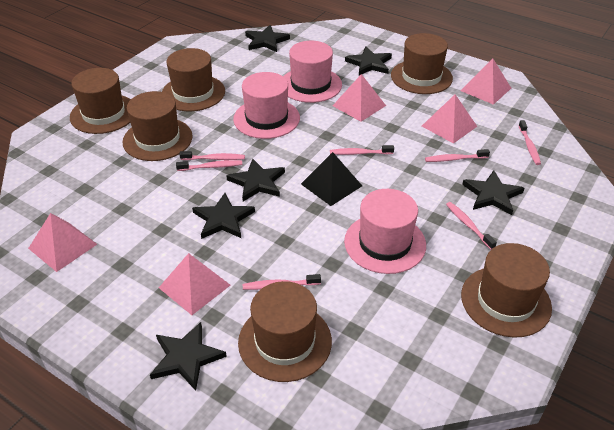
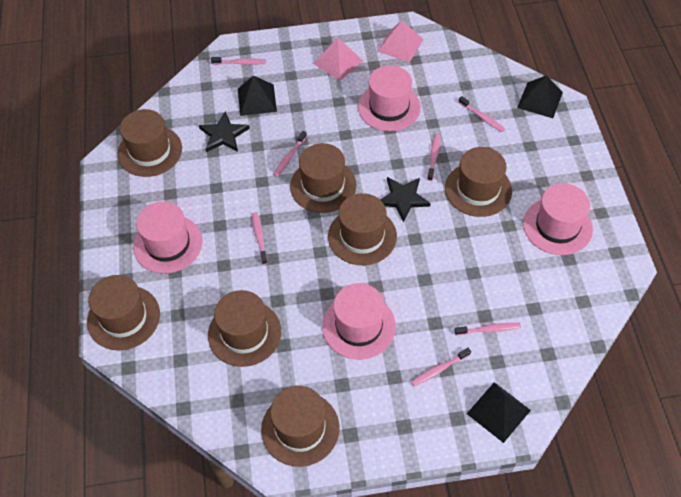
black pyramid: 1 -> 3
black star: 6 -> 2
brown hat: 6 -> 7
pink hat: 3 -> 4
pink pyramid: 5 -> 2

